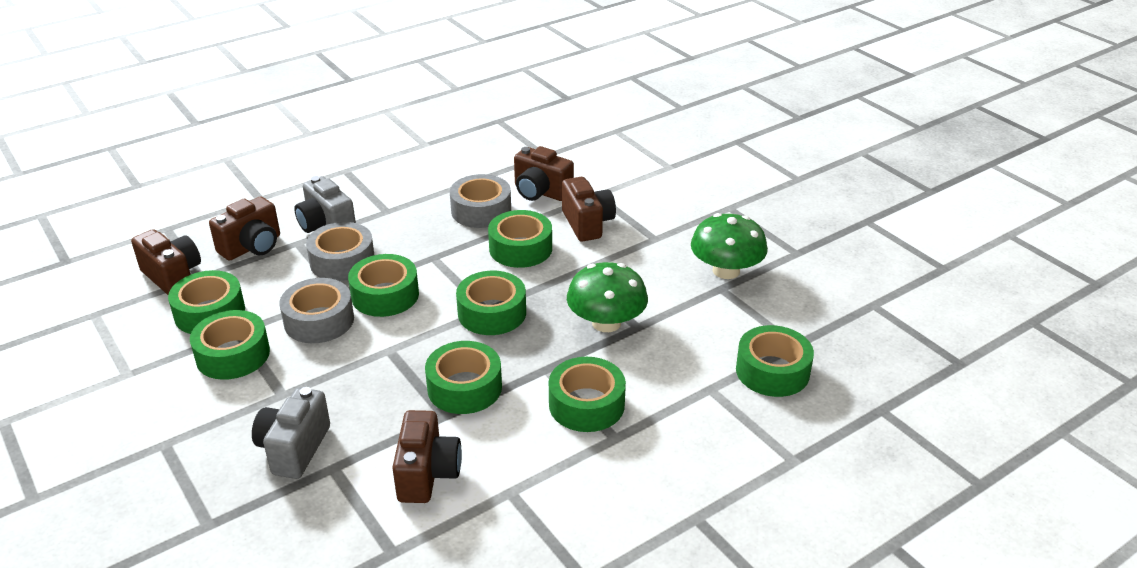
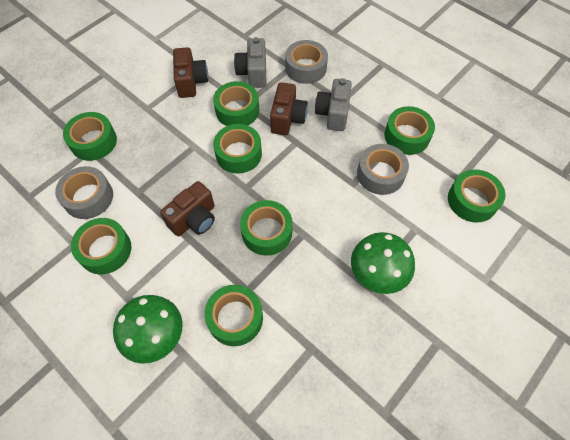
brown camera: 5 -> 3

